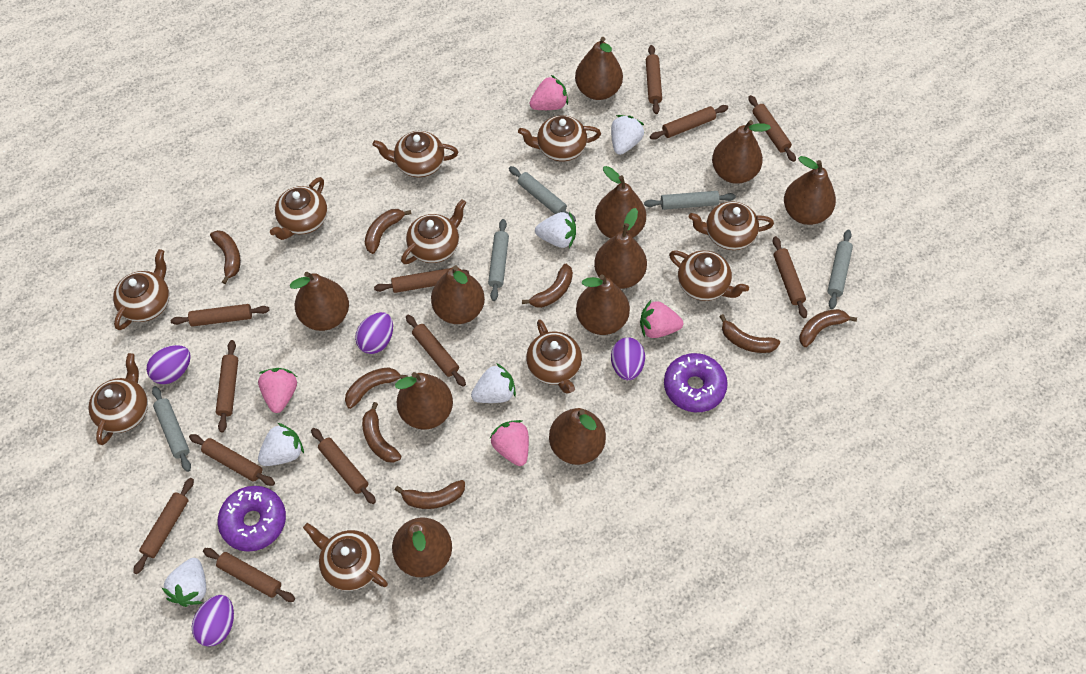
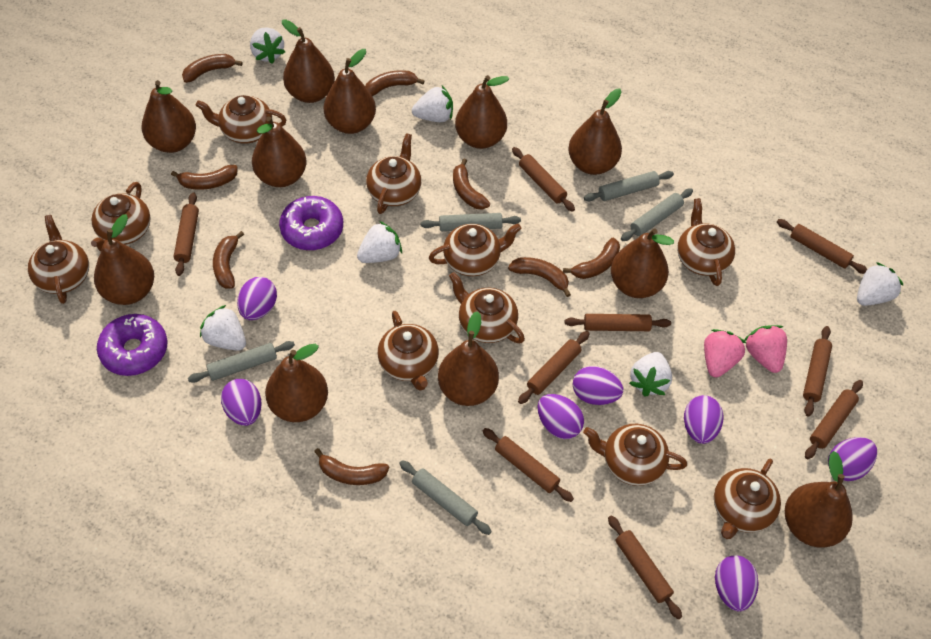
brown rolling pin: 12 -> 9
pink strawberry: 4 -> 2
purple egg: 4 -> 7
white strawberry: 5 -> 6

